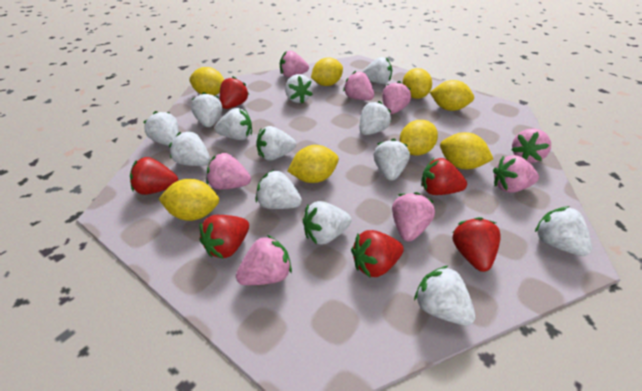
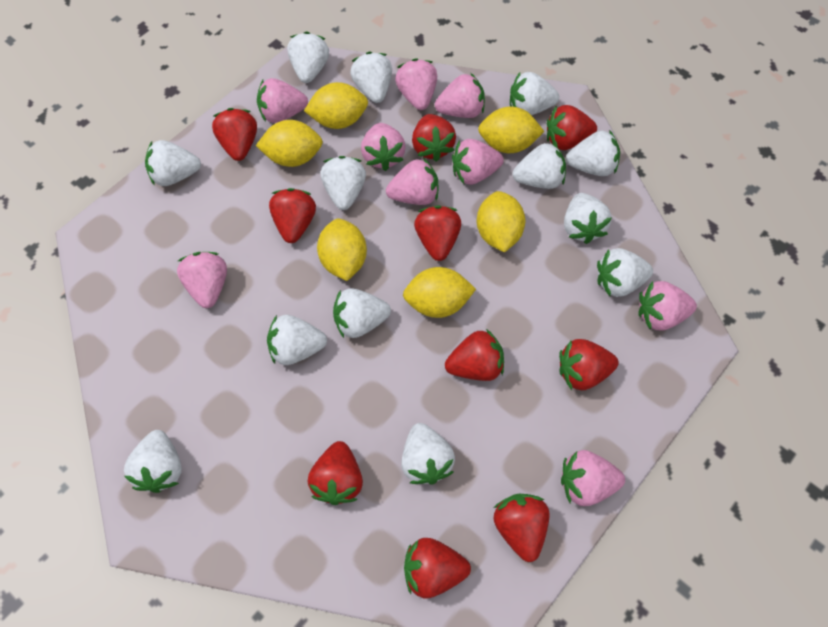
pink strawberry: 8 -> 9
red strawberry: 6 -> 10
yellow lemon: 8 -> 6

